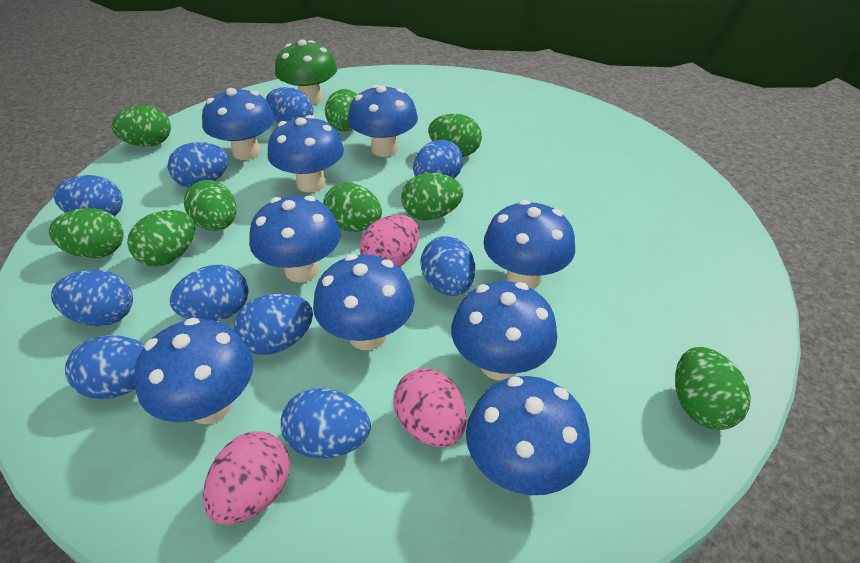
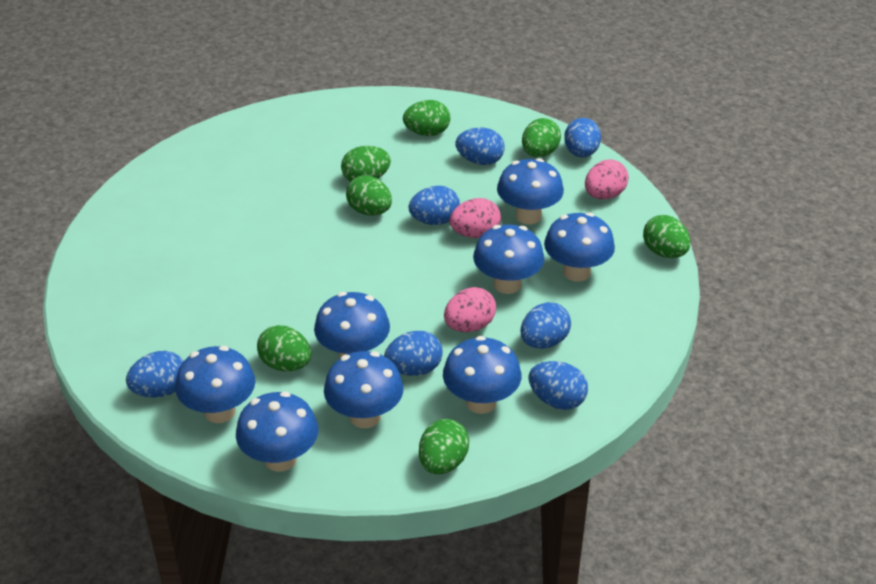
blue egg: 10 -> 7
blue mushroom: 9 -> 8
green egg: 9 -> 7
green mushroom: 1 -> 0

